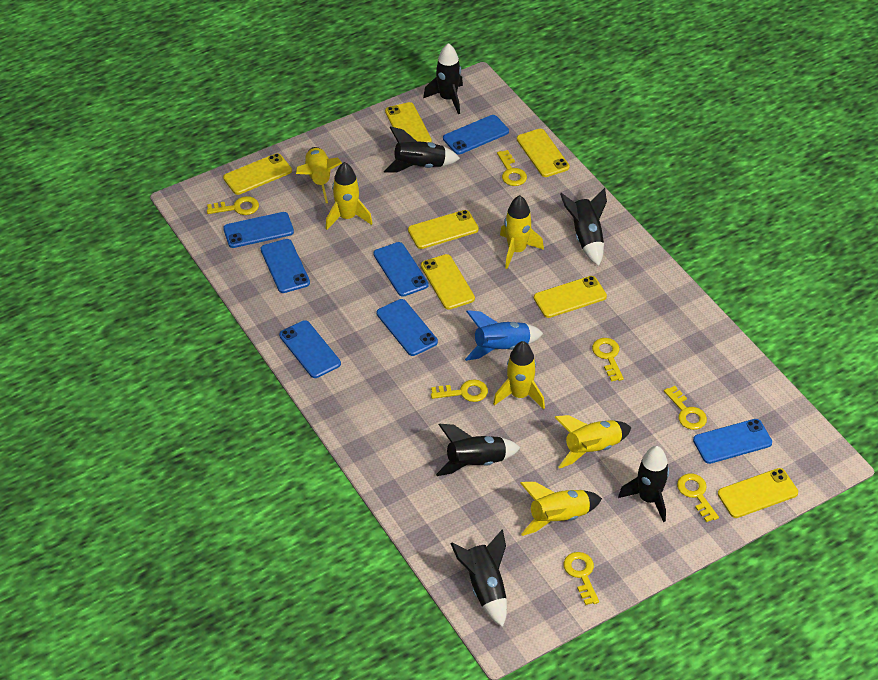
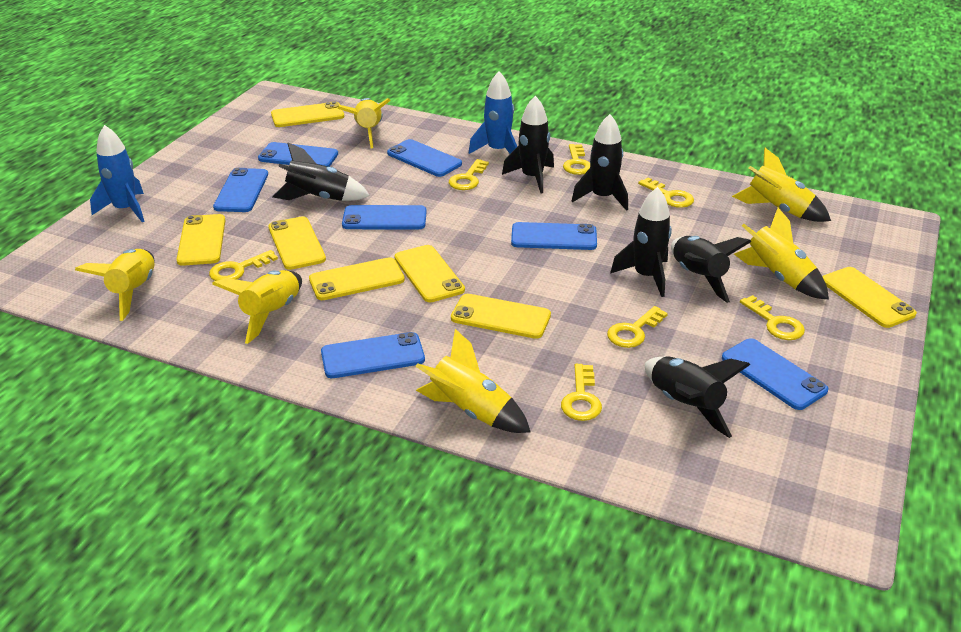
blue rocket: 1 -> 2

